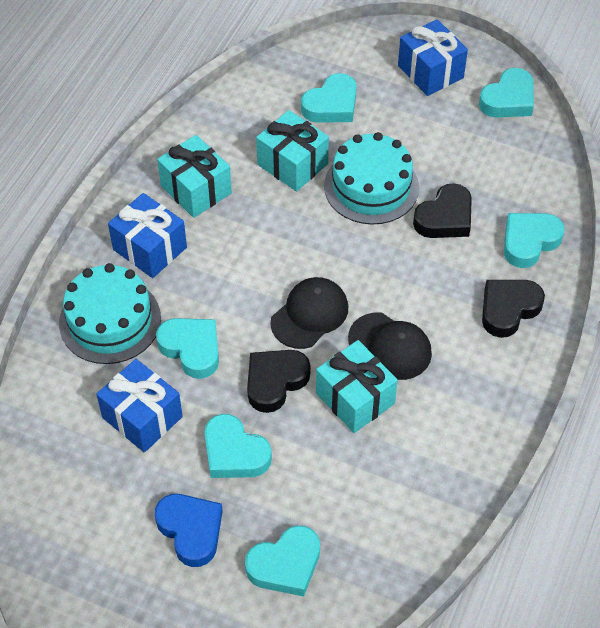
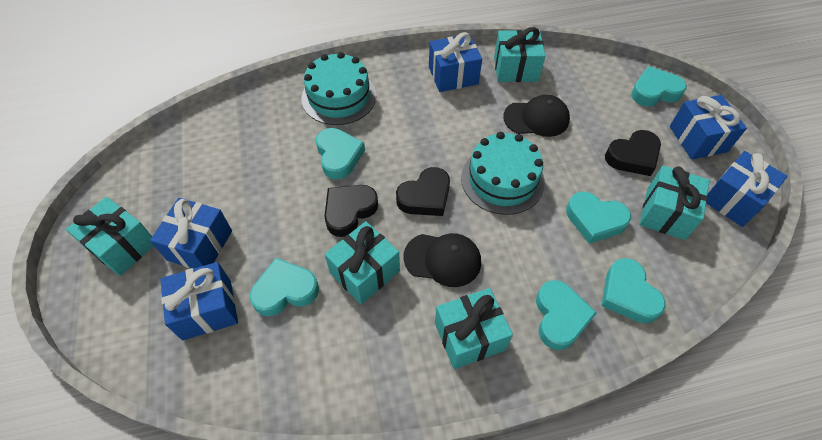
blue gift: 3 -> 5
blue heart: 1 -> 0
turquoise gift: 3 -> 5

